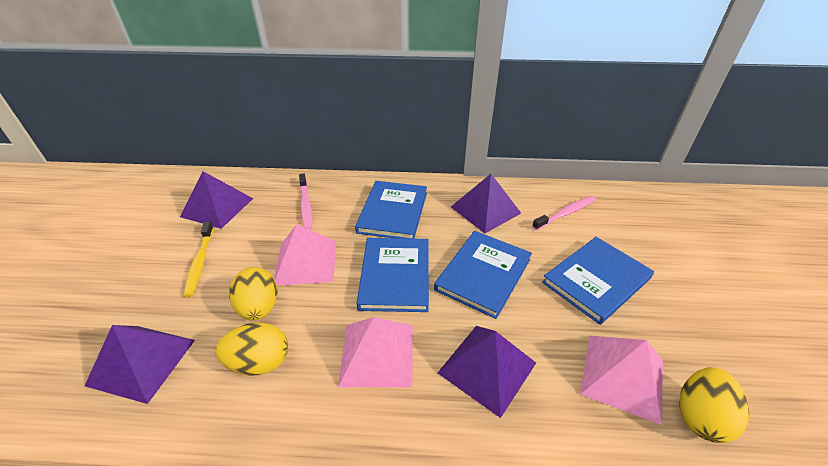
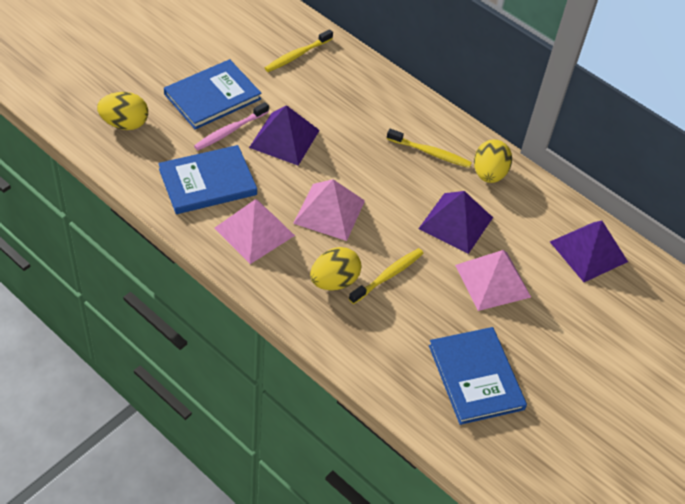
blue book: 4 -> 3
pink toothbrush: 2 -> 1
purple pyramid: 4 -> 3
yellow toothbrush: 1 -> 3

